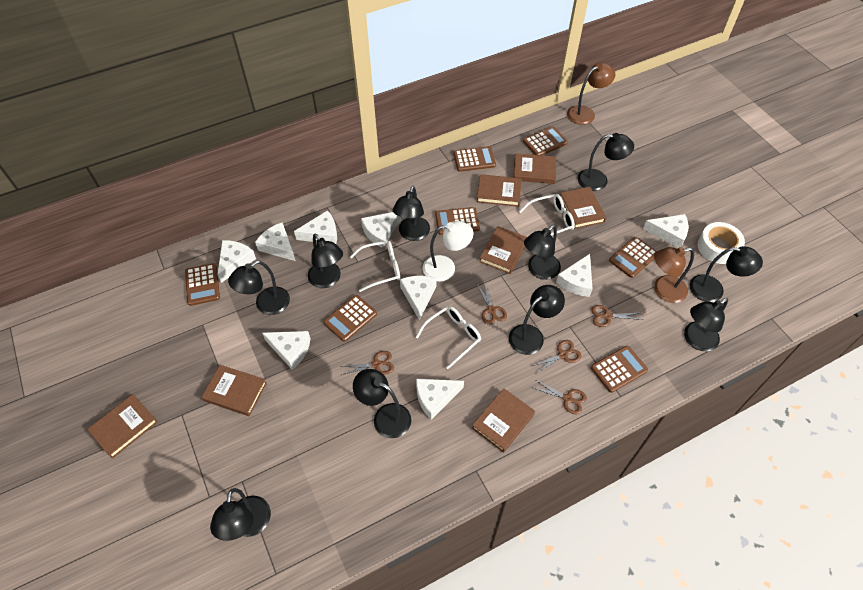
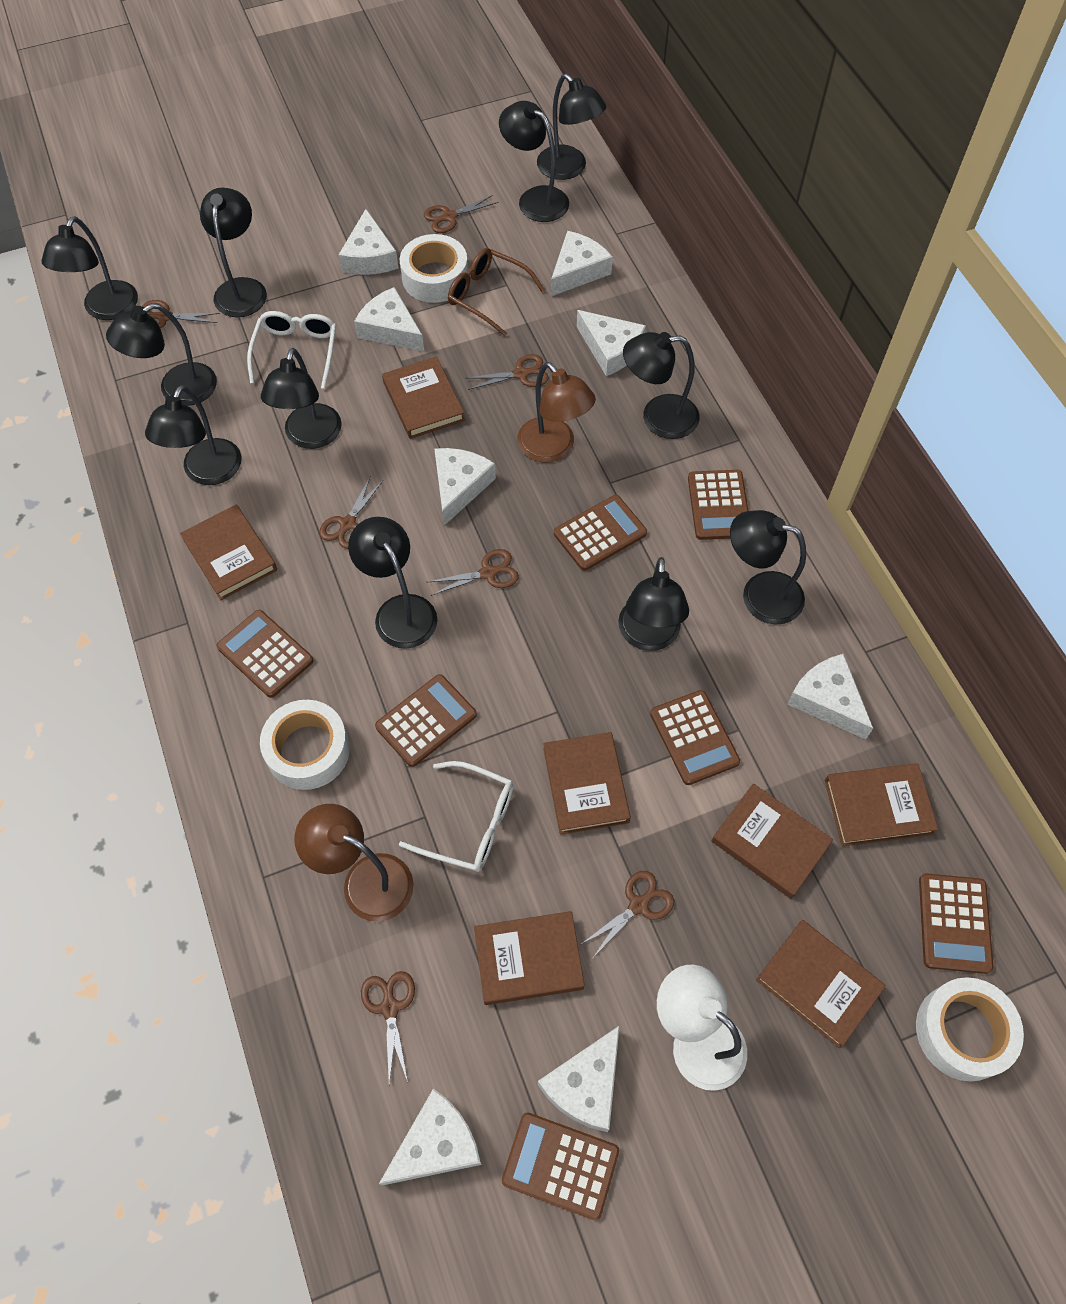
black lamp: 10 -> 11
brown glasses: 0 -> 1
brown scissors: 5 -> 7
white cheese: 9 -> 8
white glasses: 3 -> 2
white tape: 1 -> 3

